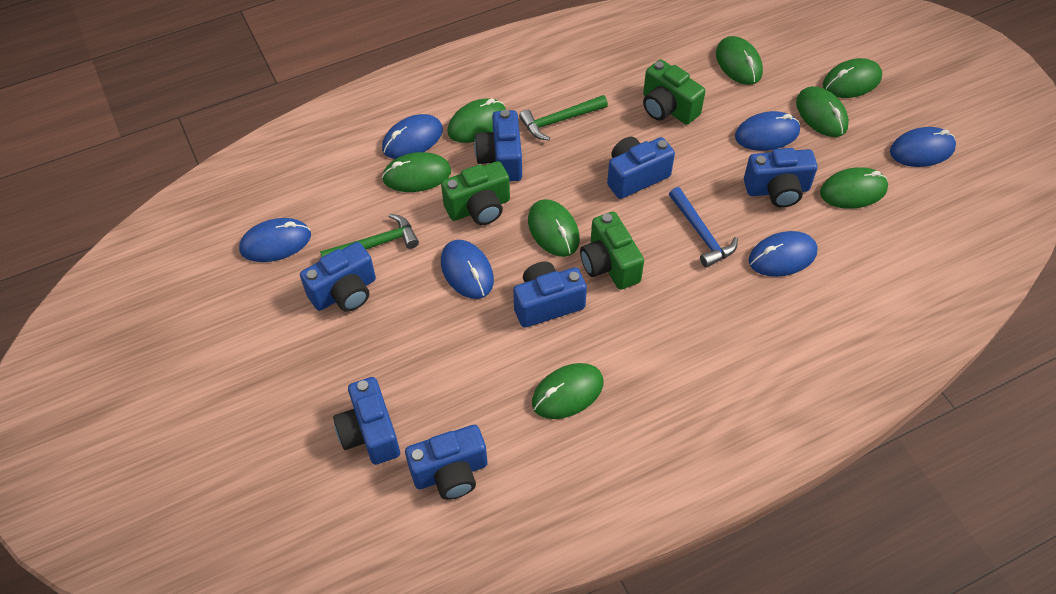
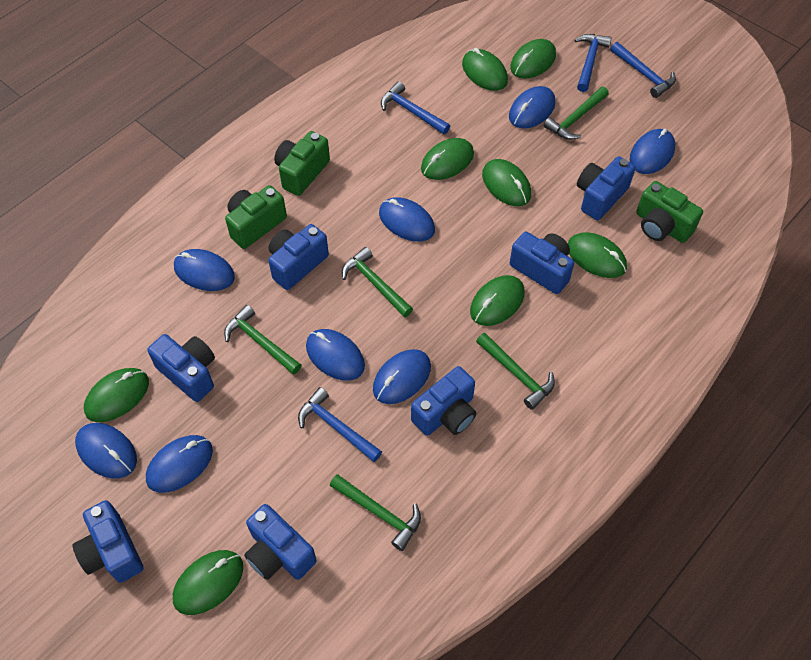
blue hammer: 1 -> 4
blue mouse: 6 -> 8
green hammer: 2 -> 5

